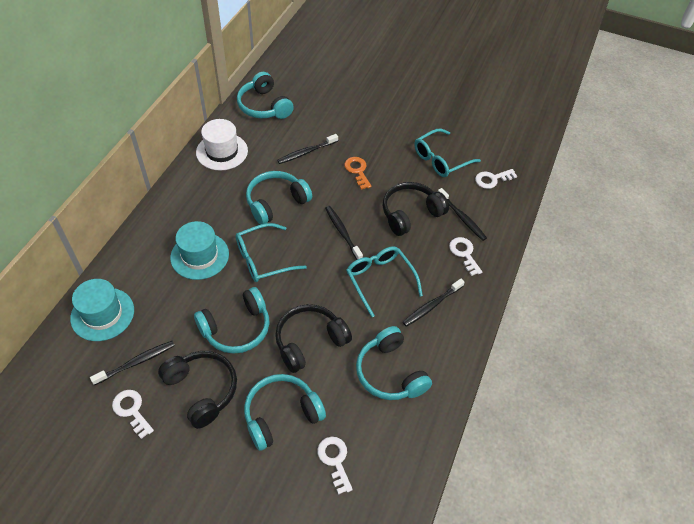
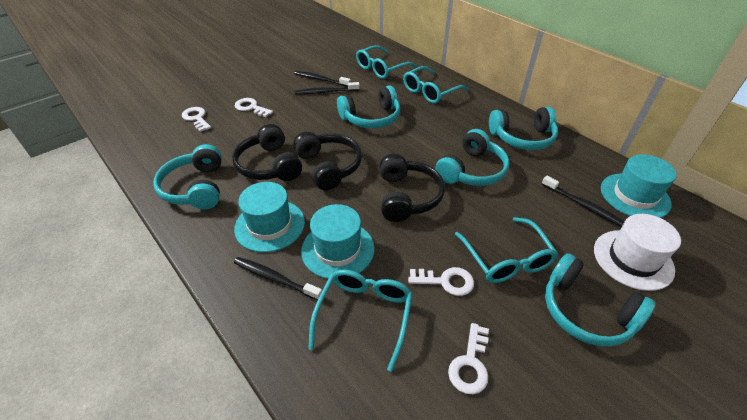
black toothbrush: 5 -> 4
orange key: 1 -> 0
turquoise glasses: 3 -> 4
turquoise hat: 2 -> 3

